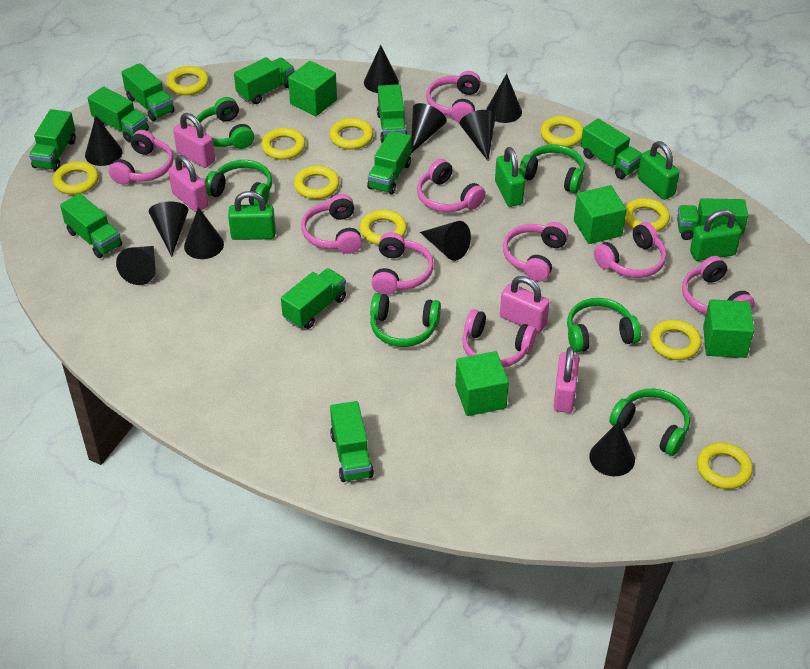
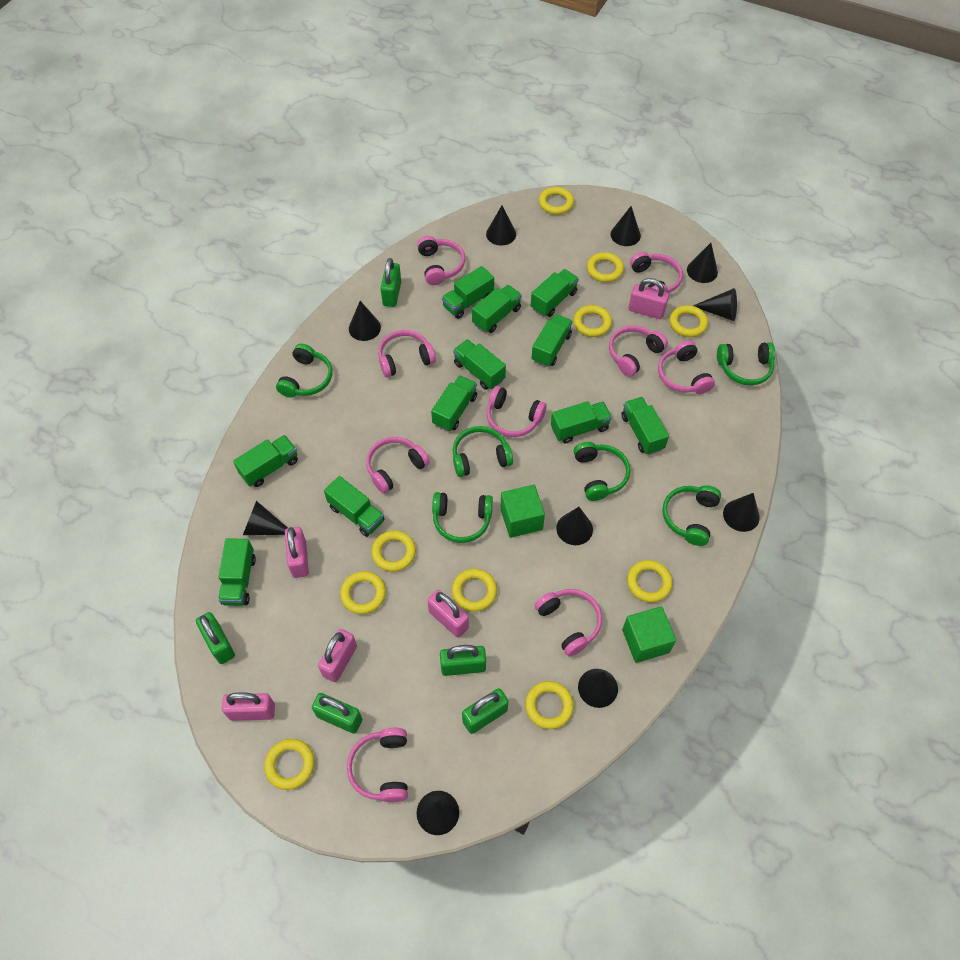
green cube: 4 -> 2
green padlock: 4 -> 5
pink padlock: 4 -> 5

